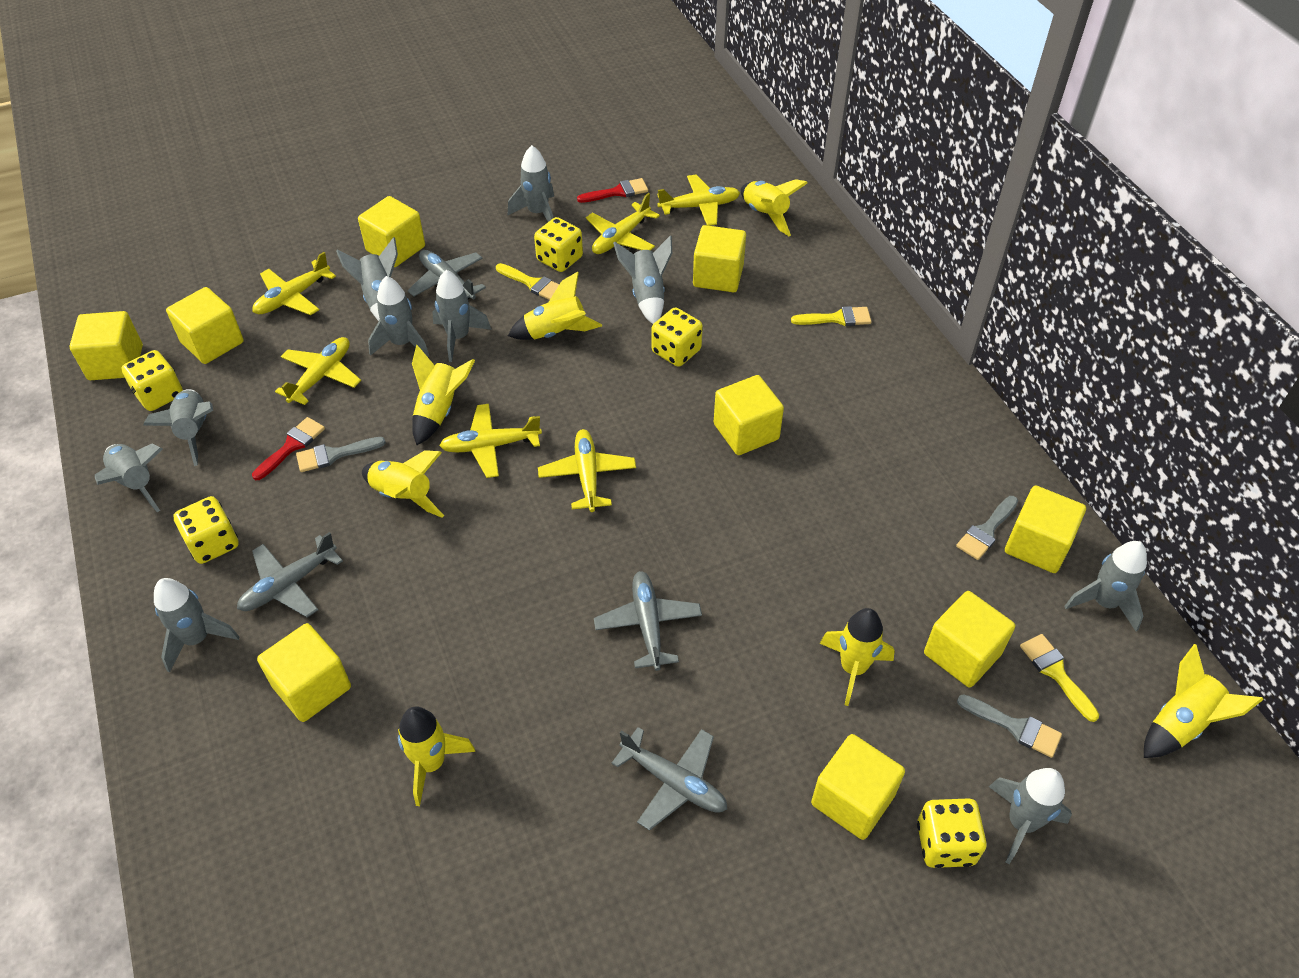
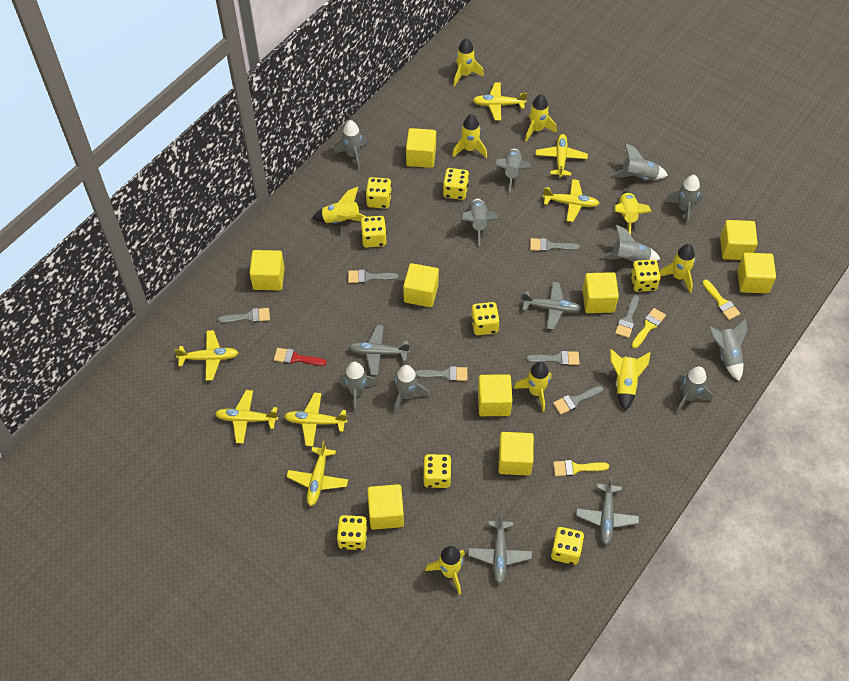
grey brush: 3 -> 7
red brush: 2 -> 1
yellow dice: 5 -> 8
yellow plane: 6 -> 7
yellow rocket: 7 -> 9

